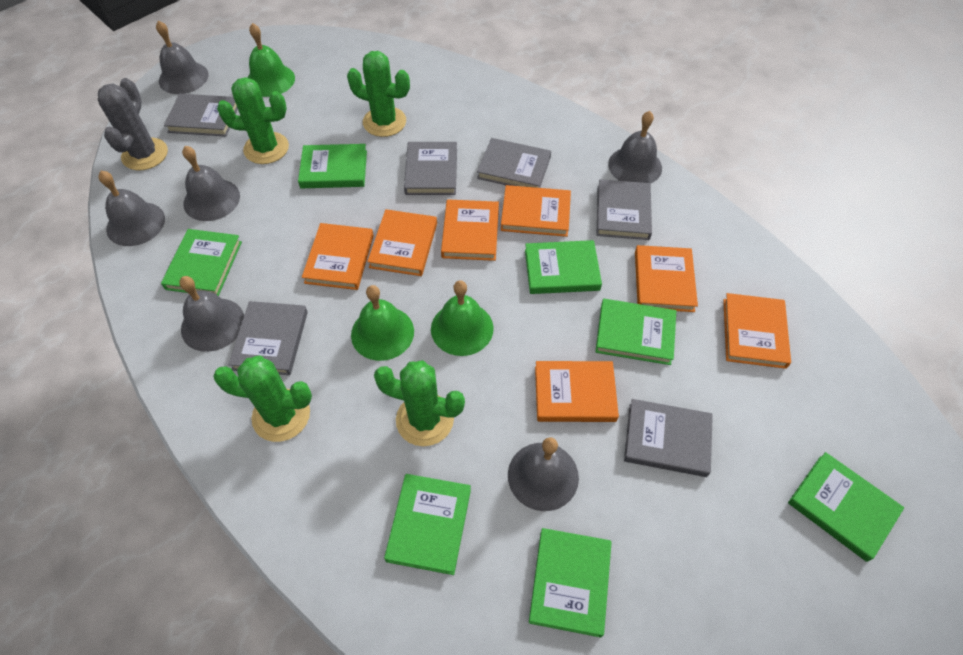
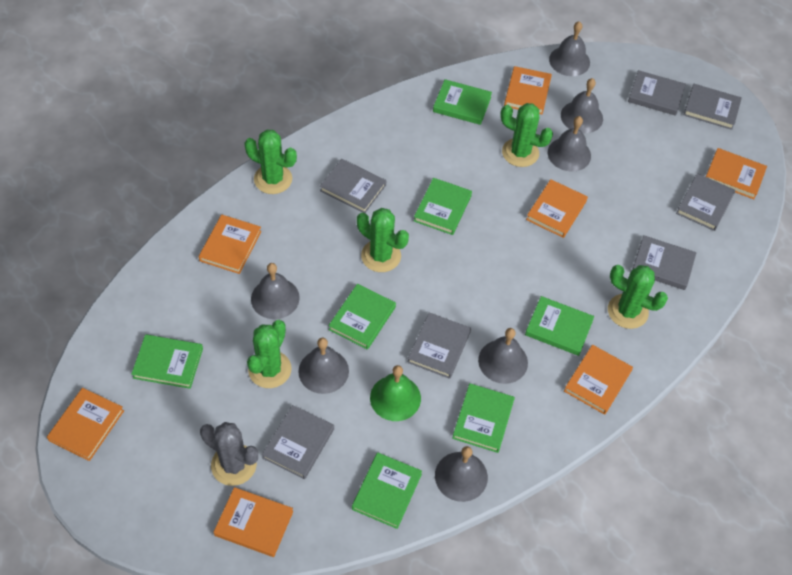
green bell: 3 -> 1
green cactus: 4 -> 5
grey bell: 6 -> 7
grey book: 6 -> 7

